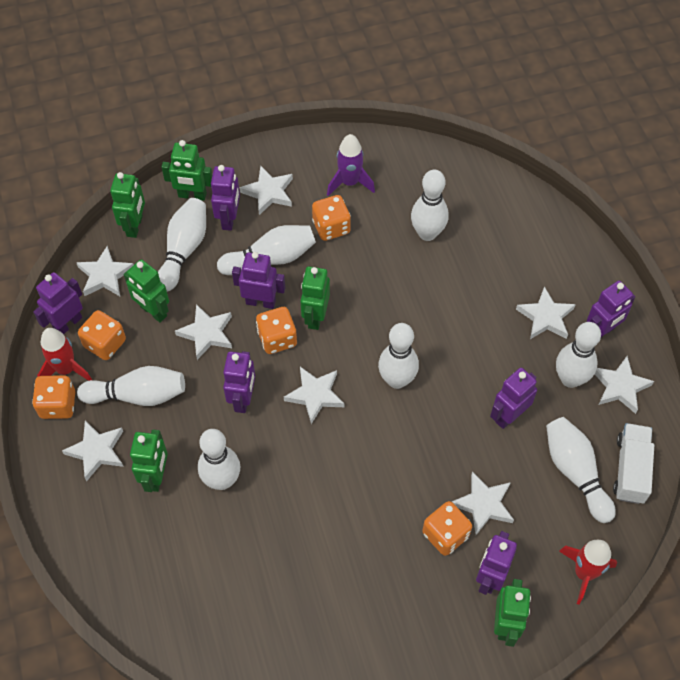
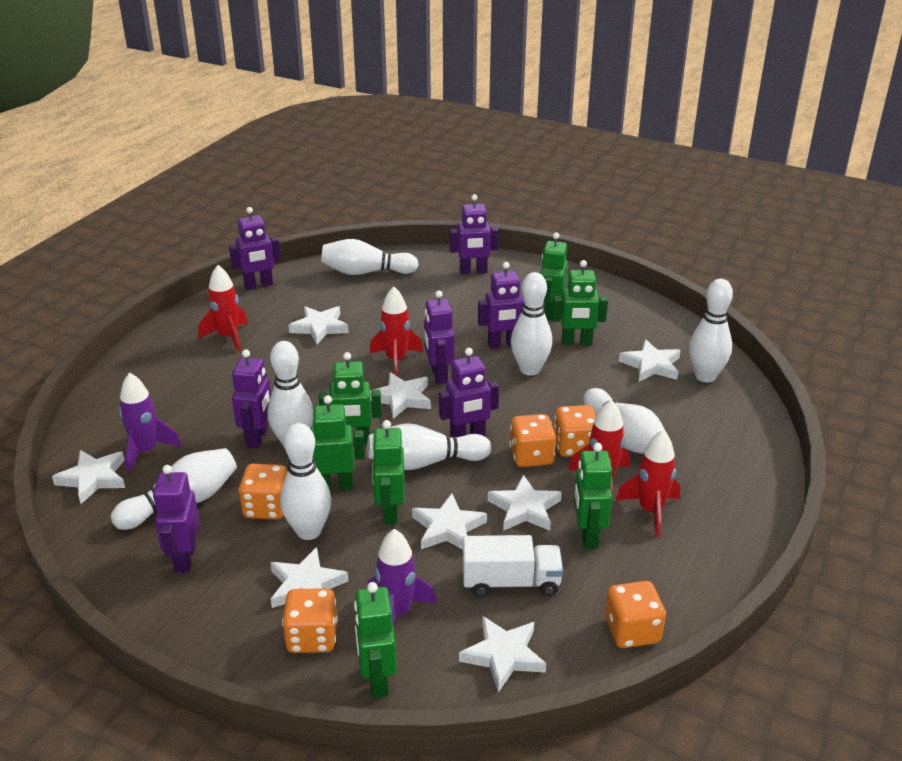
green robot: 6 -> 7
purple rocket: 1 -> 2
red rocket: 2 -> 4

